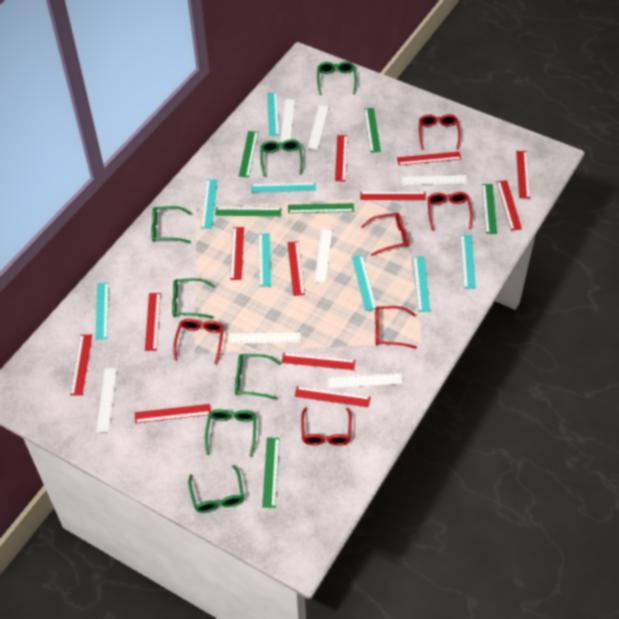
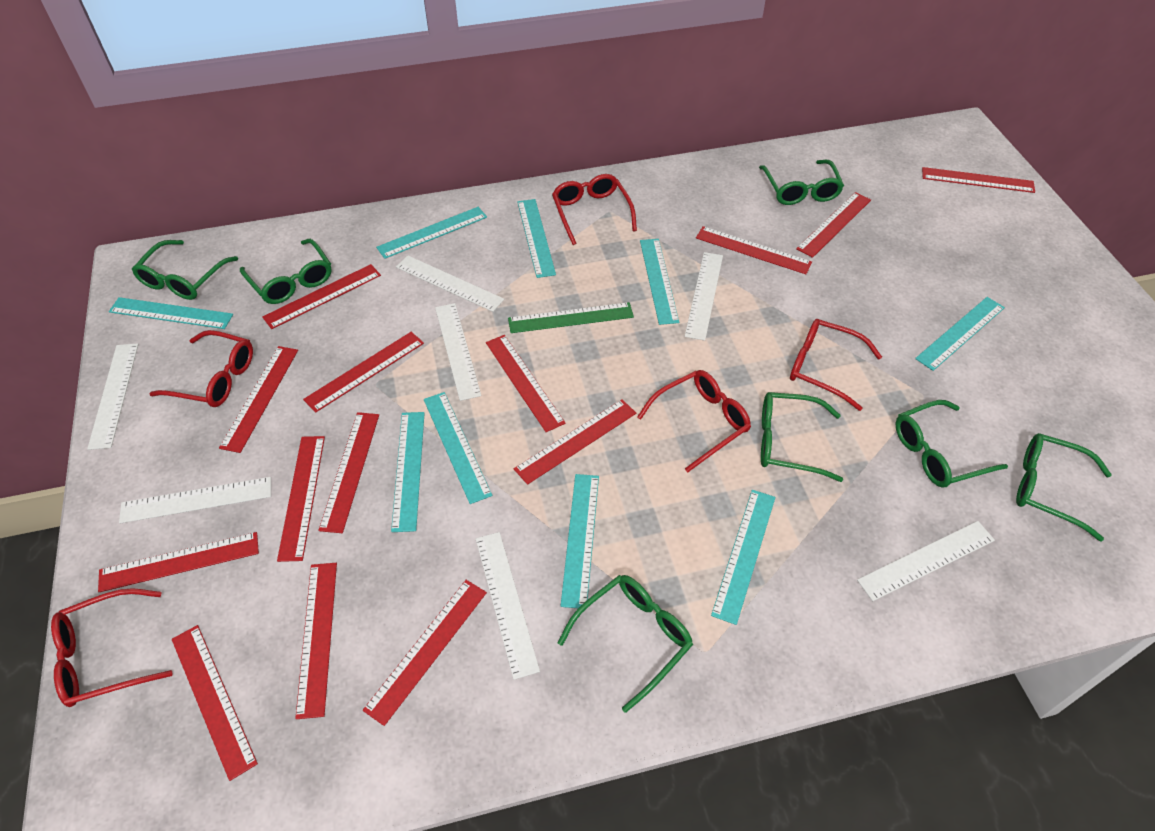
green ruler: 6 -> 1
red glasses: 6 -> 5
red ruler: 12 -> 14
turquoise ruler: 8 -> 9

